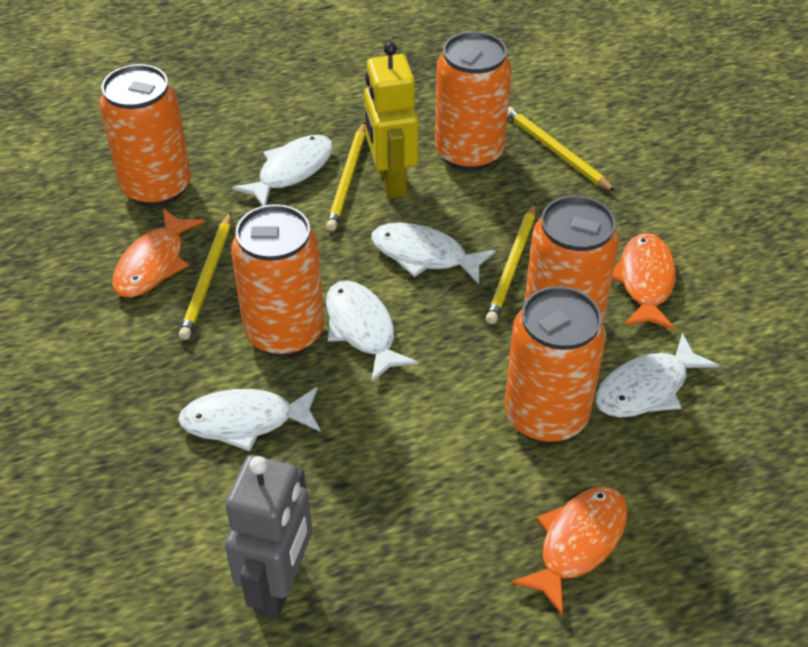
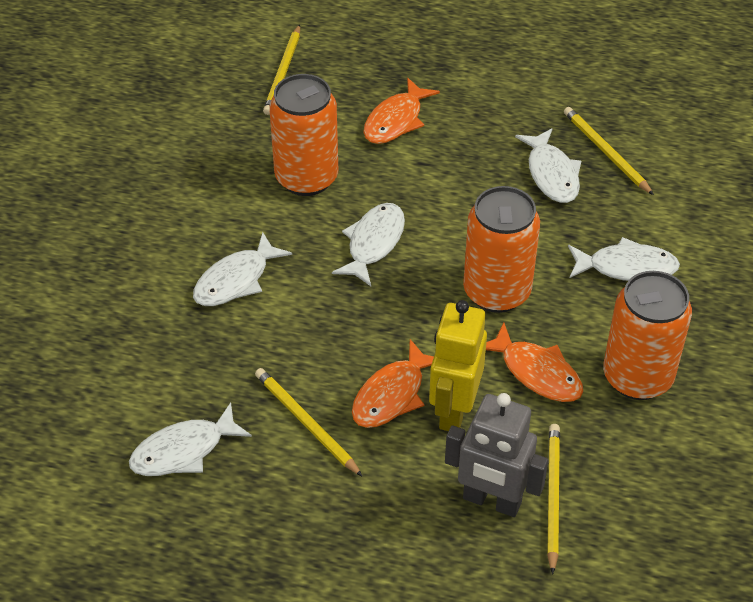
orange can: 5 -> 3

